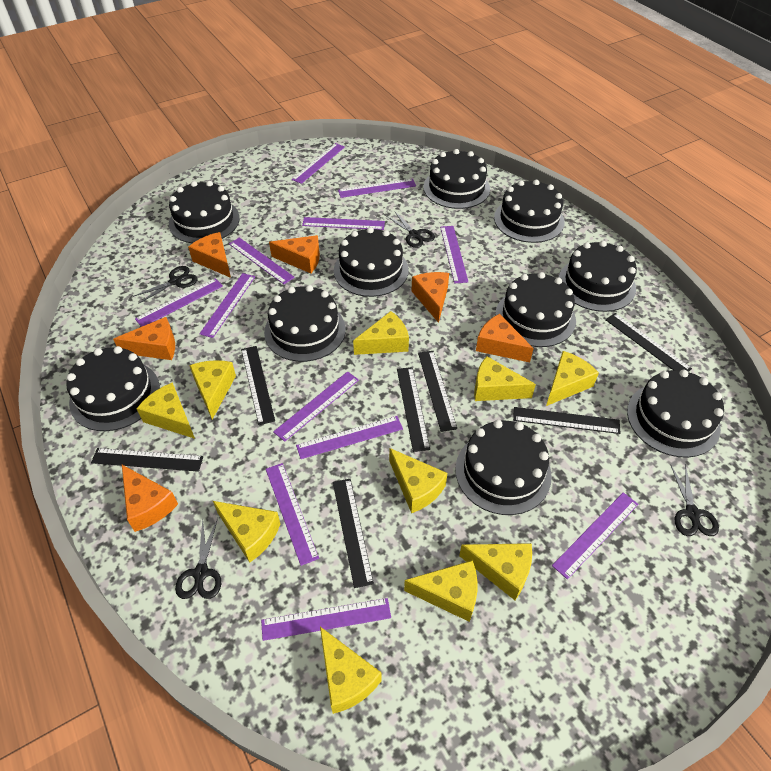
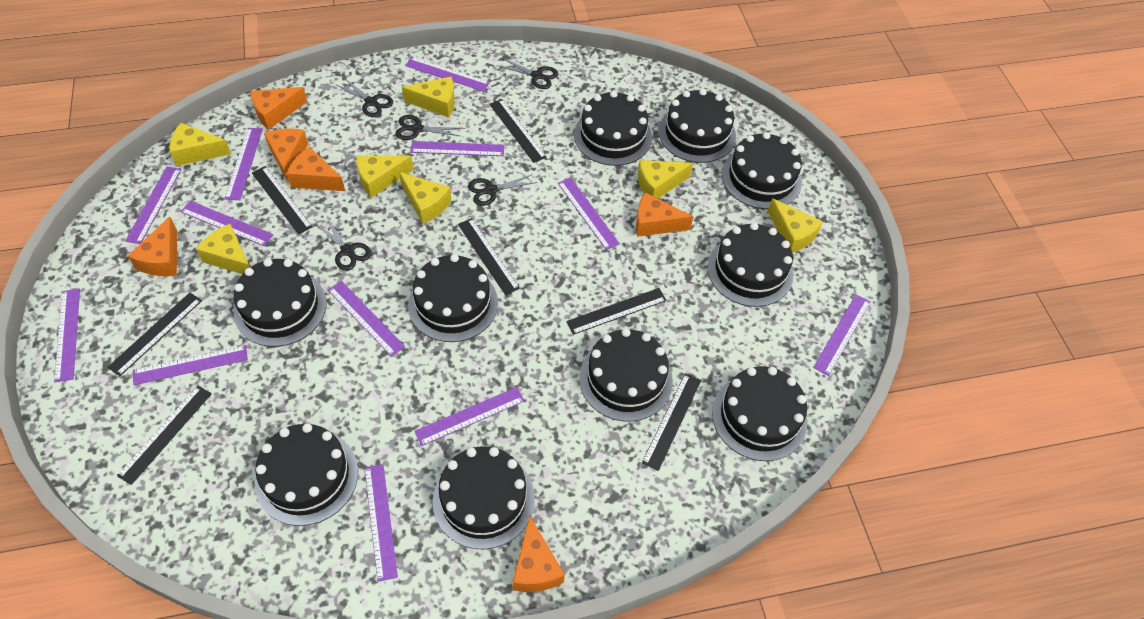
black scissors: 4 -> 5
yellow cheese: 10 -> 7

